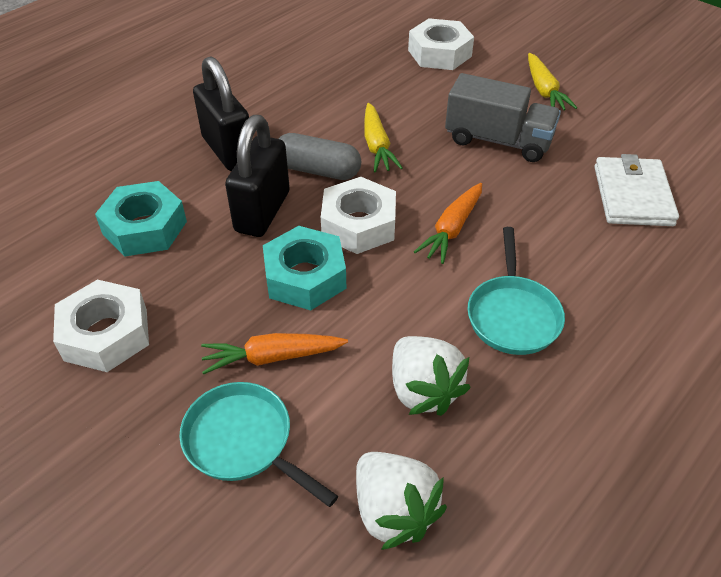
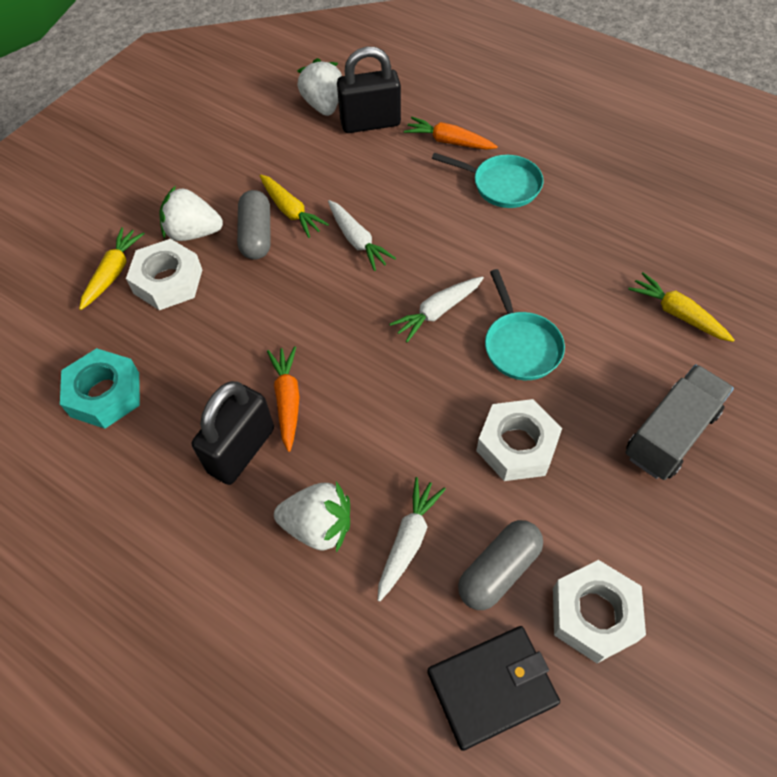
black wallet: 0 -> 1
grey capsule: 1 -> 2
turquoise nut: 2 -> 1
white carrot: 0 -> 3
white strawberry: 2 -> 3
white wallet: 1 -> 0
yellow carrot: 2 -> 3

